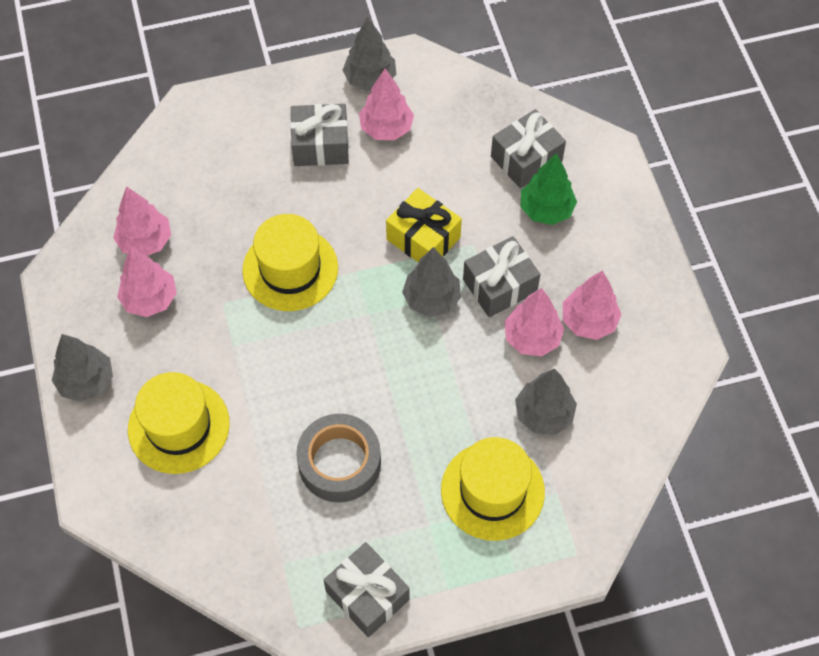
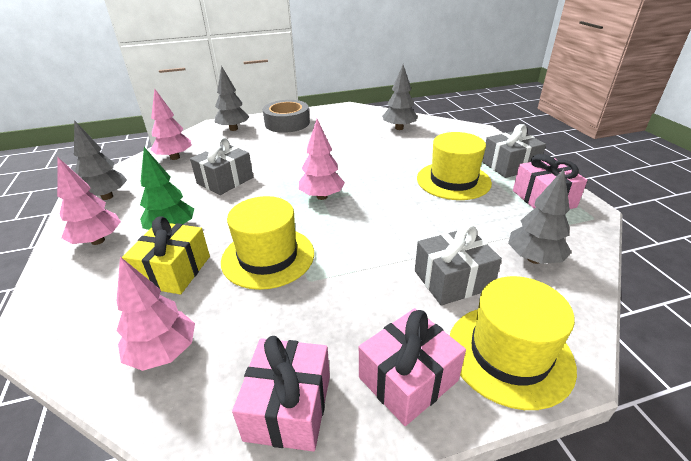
grey gift: 4 -> 3
pink gift: 0 -> 3
pink tree: 5 -> 4

